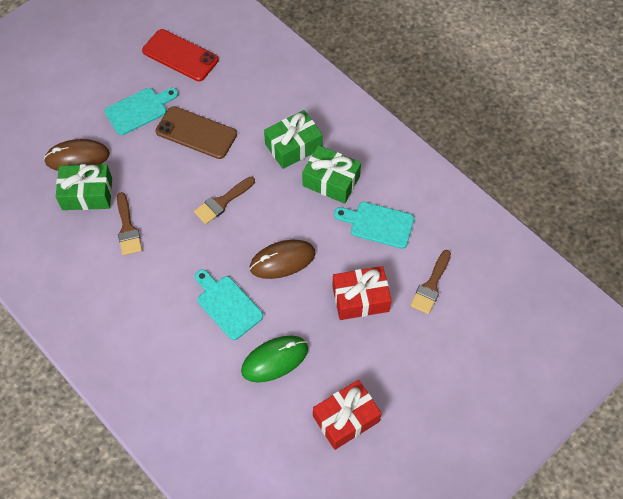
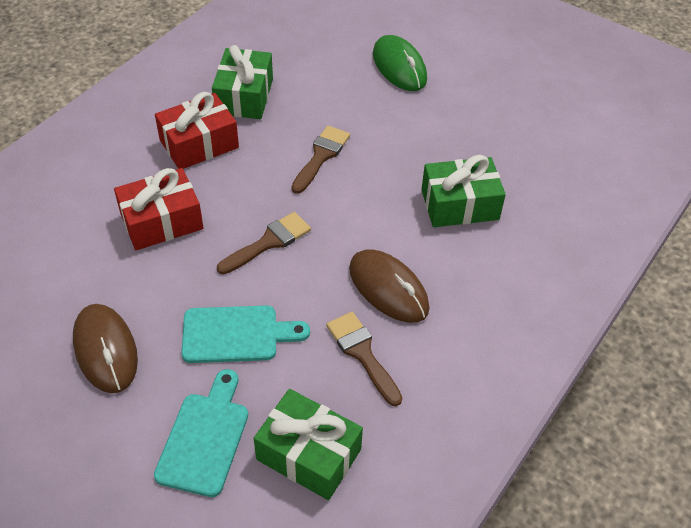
brown phone: 1 -> 0
red phone: 1 -> 0
turquoise cutting board: 3 -> 2

